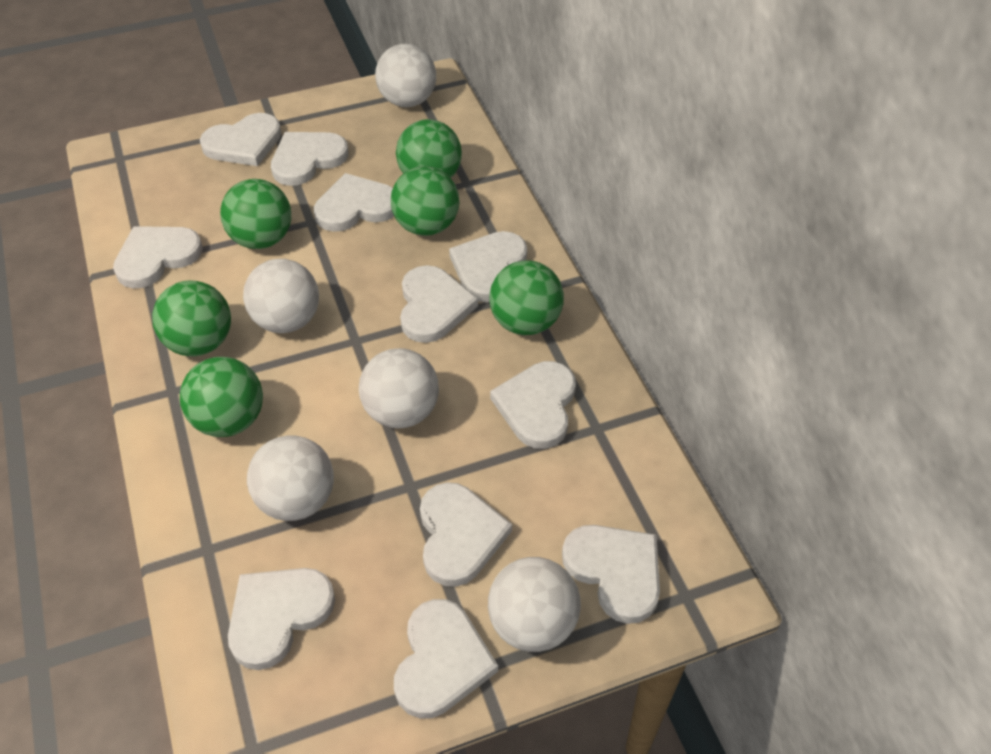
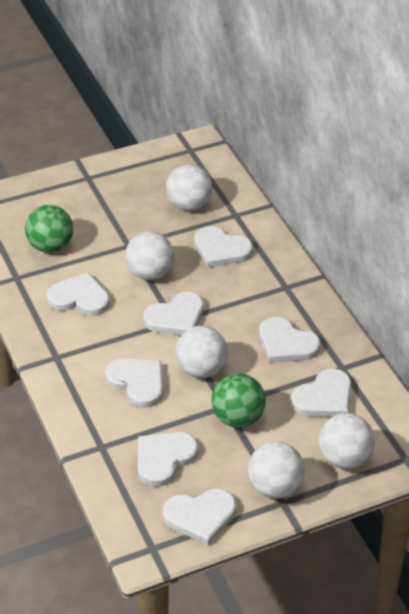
green ball: 6 -> 2
white heart: 11 -> 8

